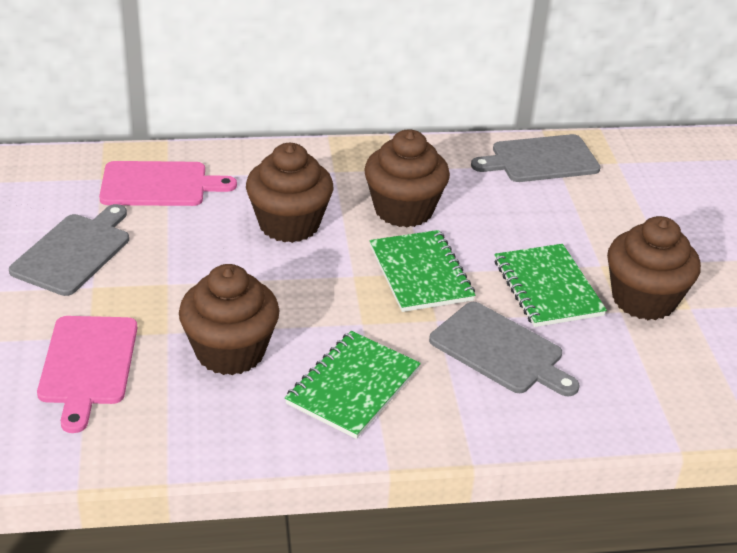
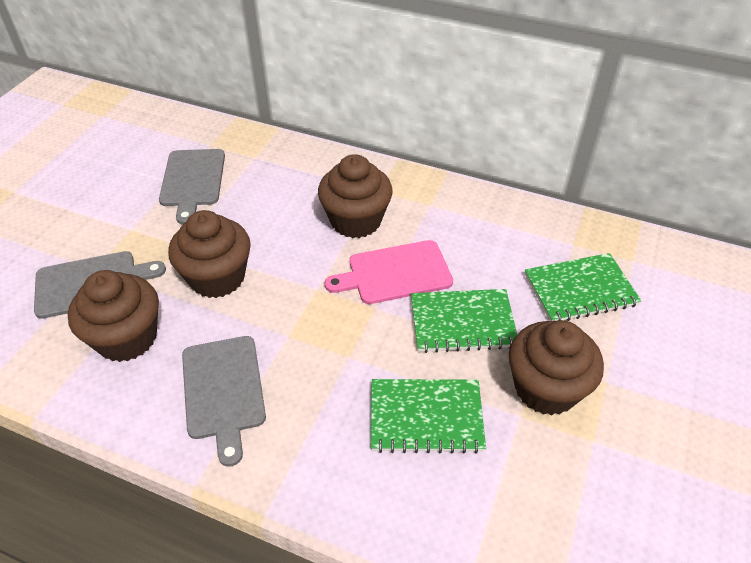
pink cutting board: 2 -> 1

